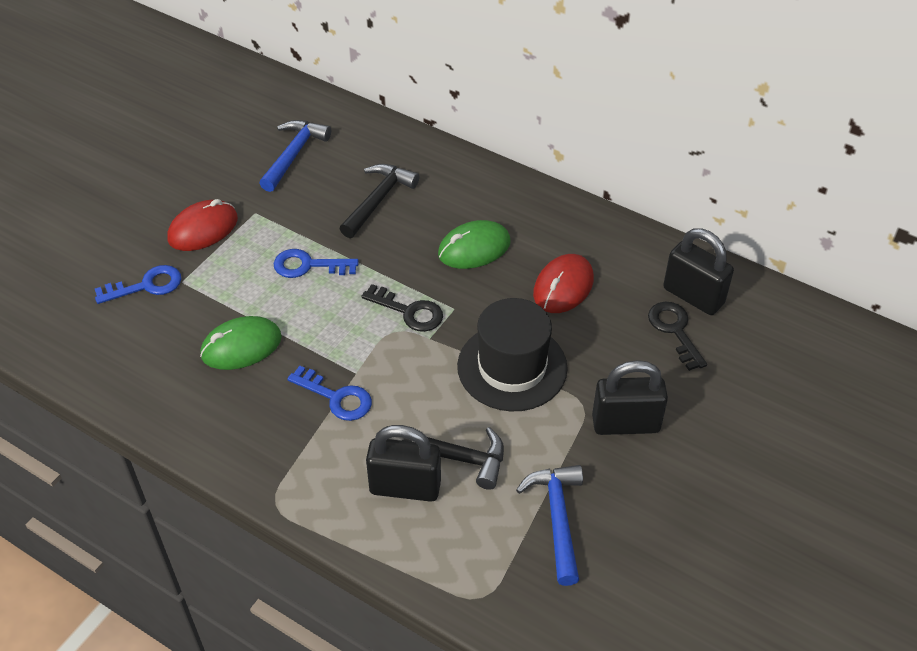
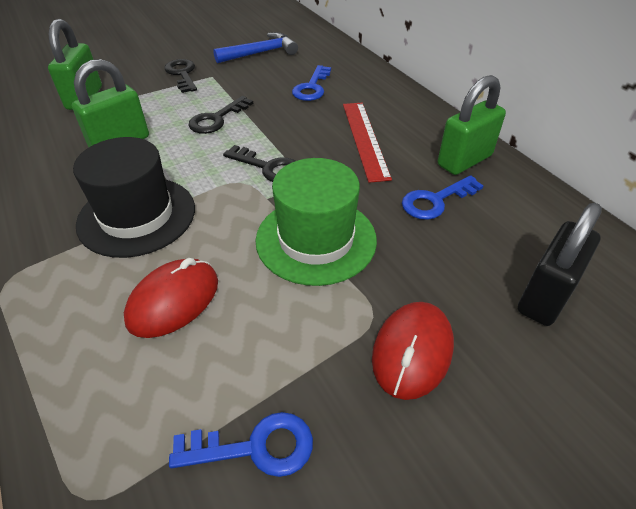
black hammer: 2 -> 0
black key: 2 -> 3
black padlock: 3 -> 1
blue hammer: 2 -> 1
green hat: 0 -> 1
green mouse: 2 -> 0
green padlock: 0 -> 3
red ruler: 0 -> 1

